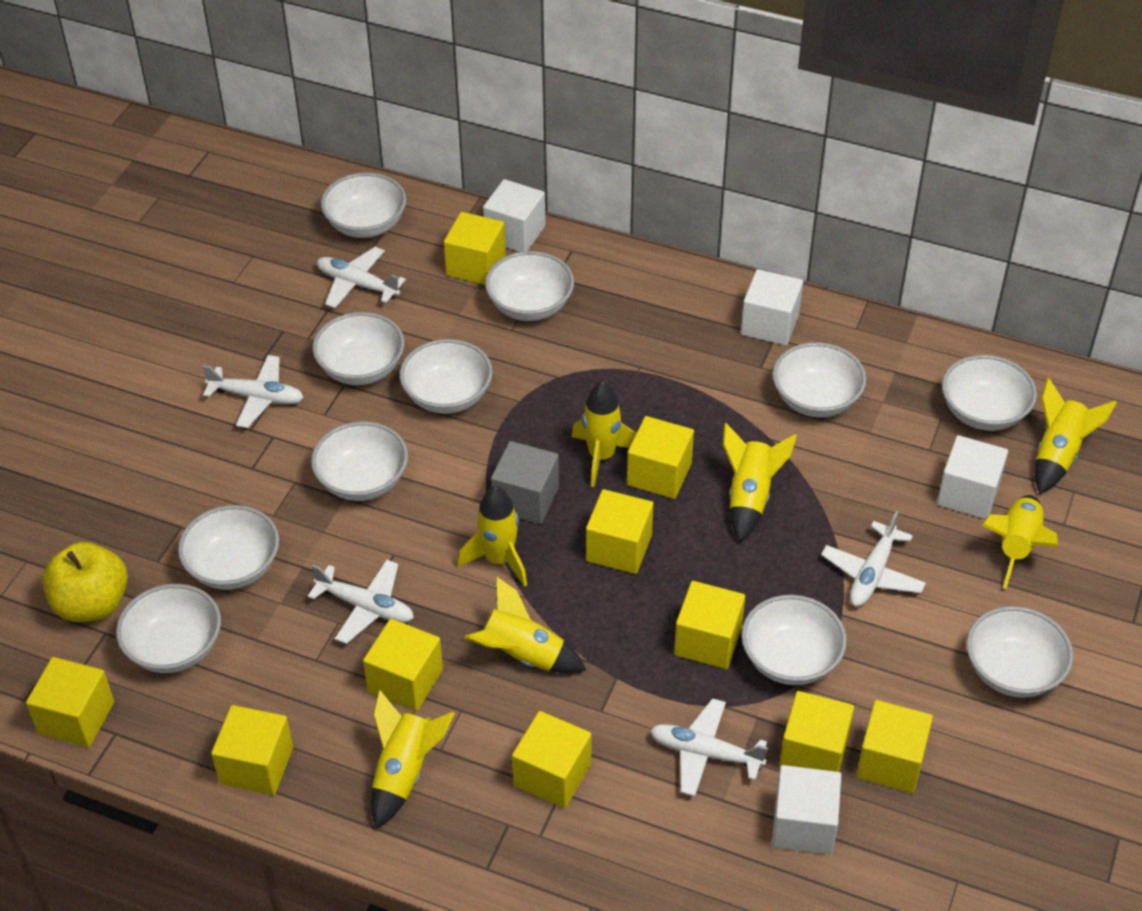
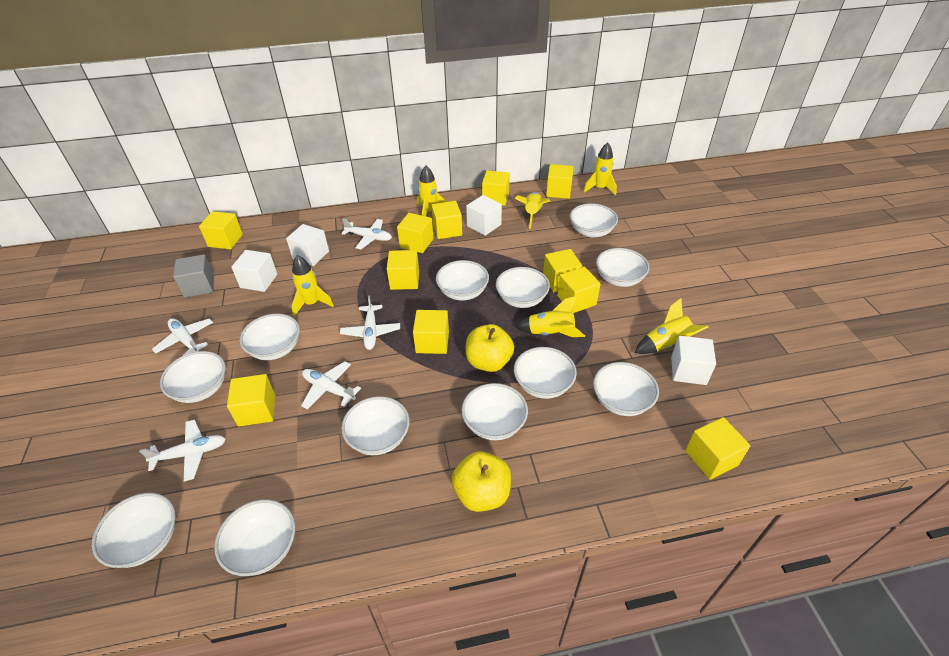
white bowl: 11 -> 12
yellow apple: 1 -> 2
yellow cube: 10 -> 11
yellow rocket: 7 -> 6

